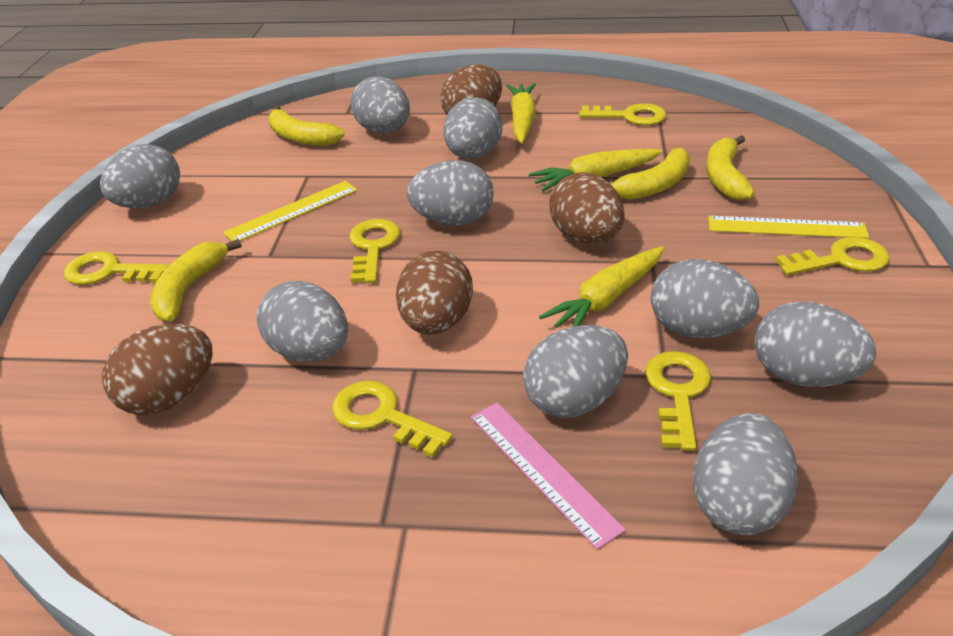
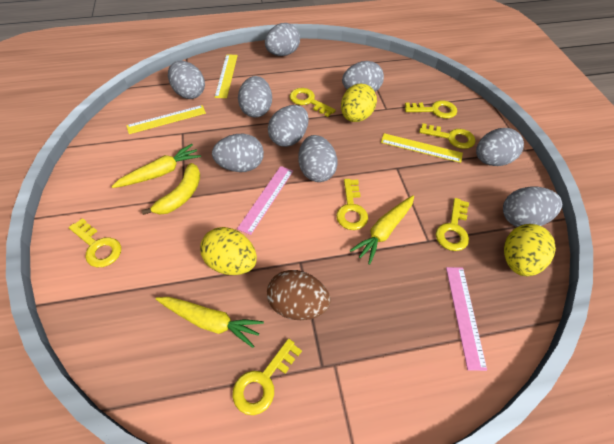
brown egg: 4 -> 1
pink ruler: 1 -> 2
yellow banana: 4 -> 1
yellow egg: 0 -> 3
yellow key: 6 -> 7
yellow ruler: 2 -> 3

